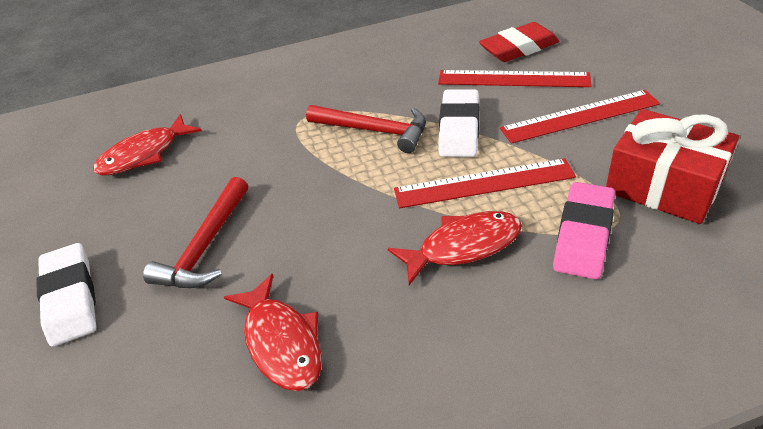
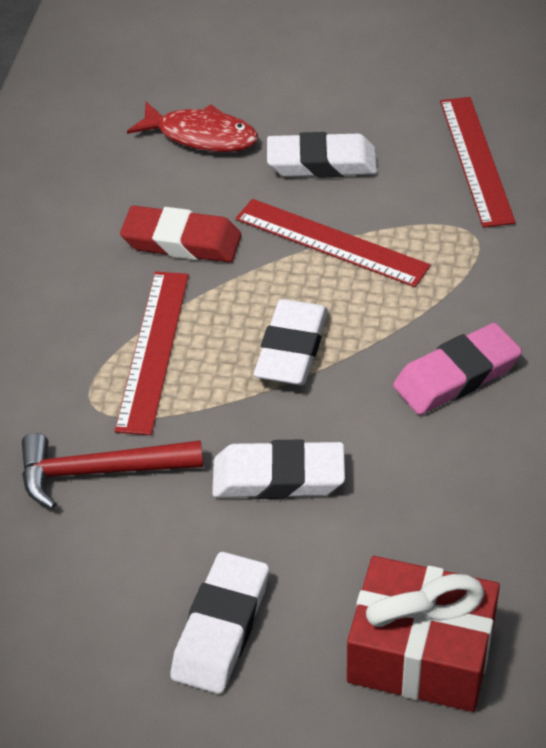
red fish: 3 -> 1
red hammer: 2 -> 1
white eraser: 2 -> 4

